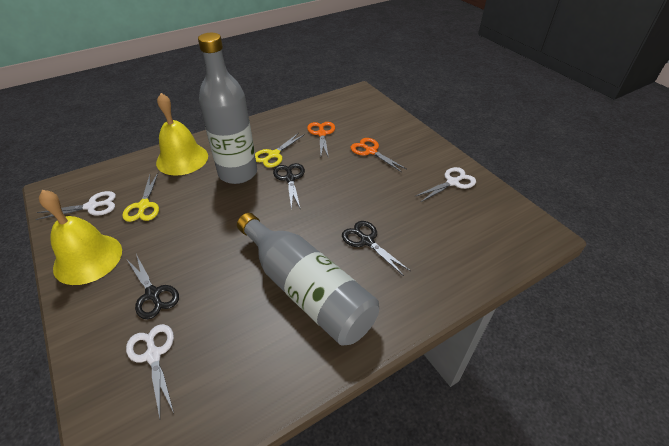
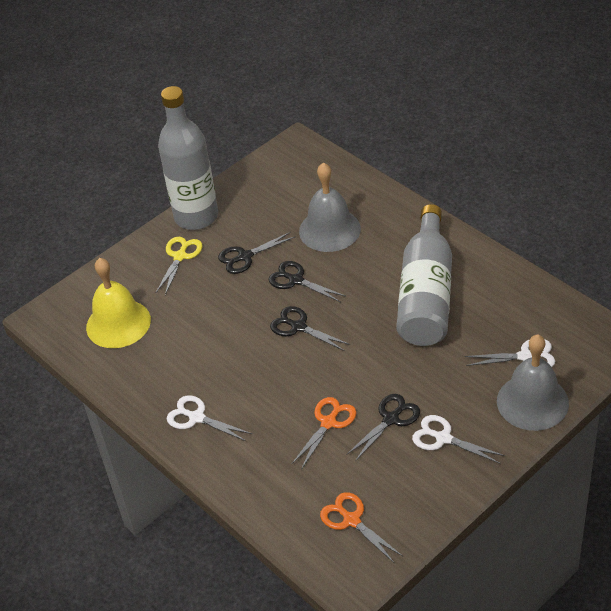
black scissors: 3 -> 4
grey bell: 0 -> 2
yellow bell: 2 -> 1
yellow scissors: 2 -> 1

